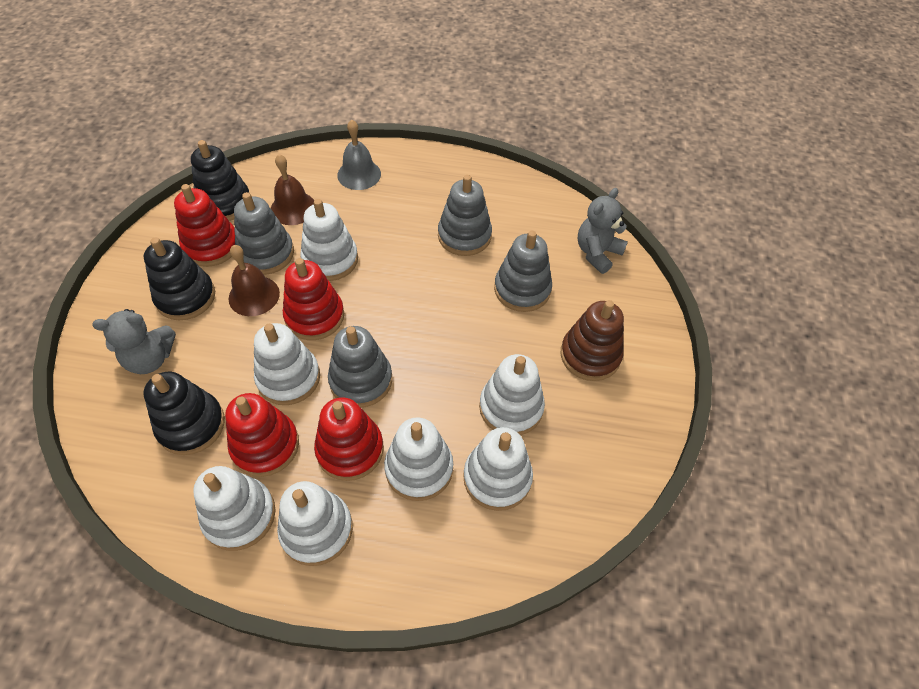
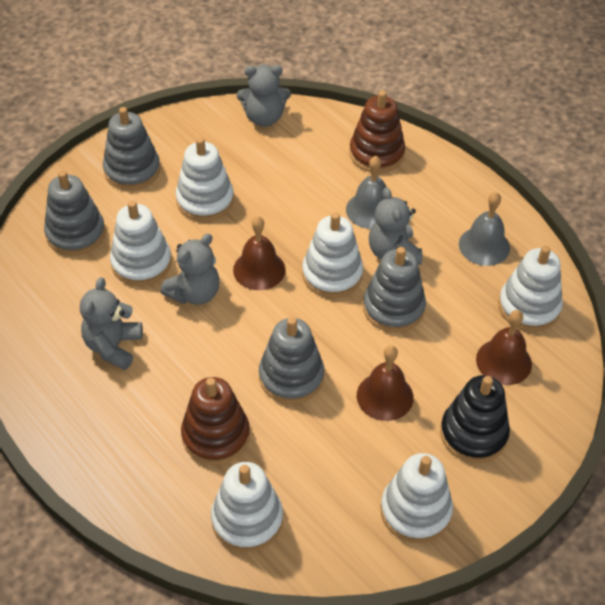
black stacking toy: 3 -> 1
brown bell: 2 -> 3
brown stacking toy: 1 -> 2
grey bell: 1 -> 2
grey teddy bear: 2 -> 4
red stacking toy: 4 -> 0
white stacking toy: 7 -> 6

